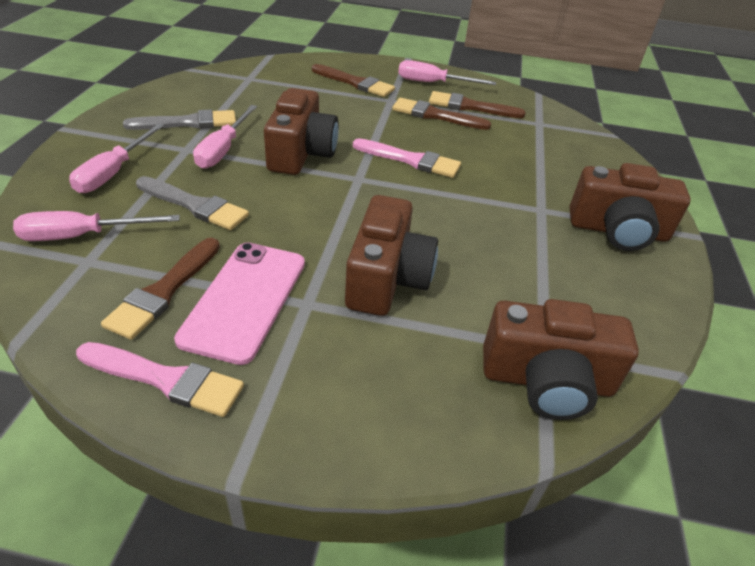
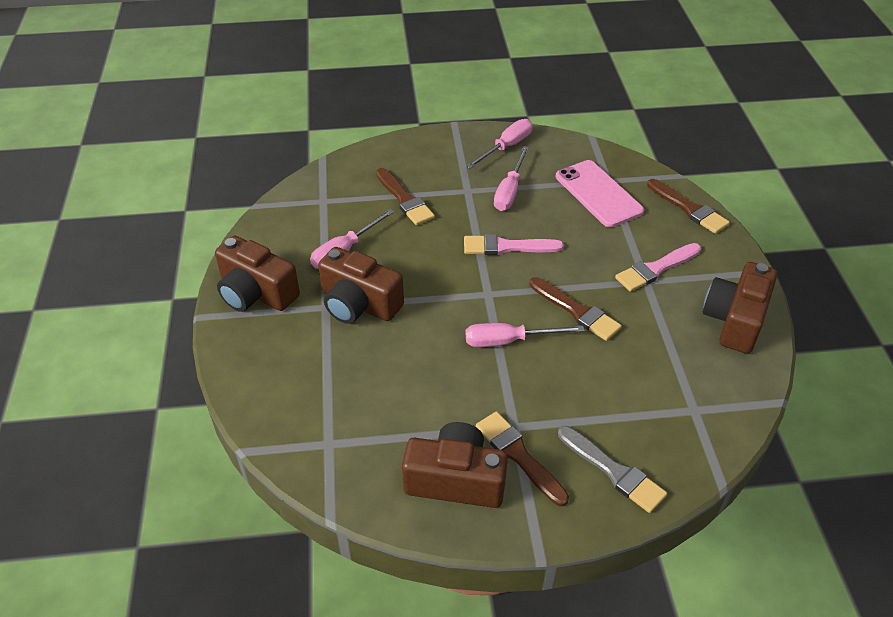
grey brush: 2 -> 1

